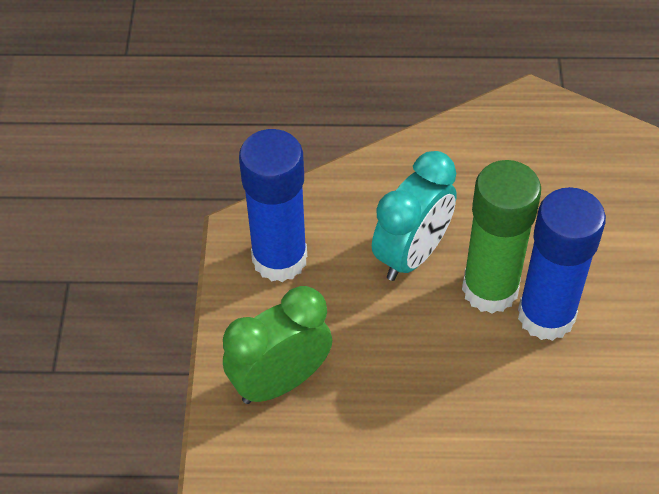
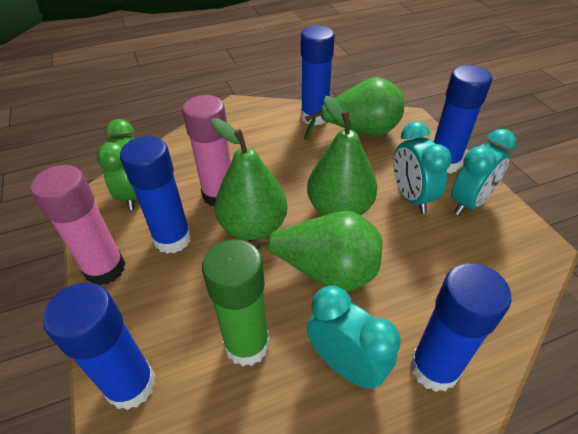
blue glue stick: 2 -> 5
green pear: 0 -> 4
pink glue stick: 0 -> 2
turquoise clock: 1 -> 3

